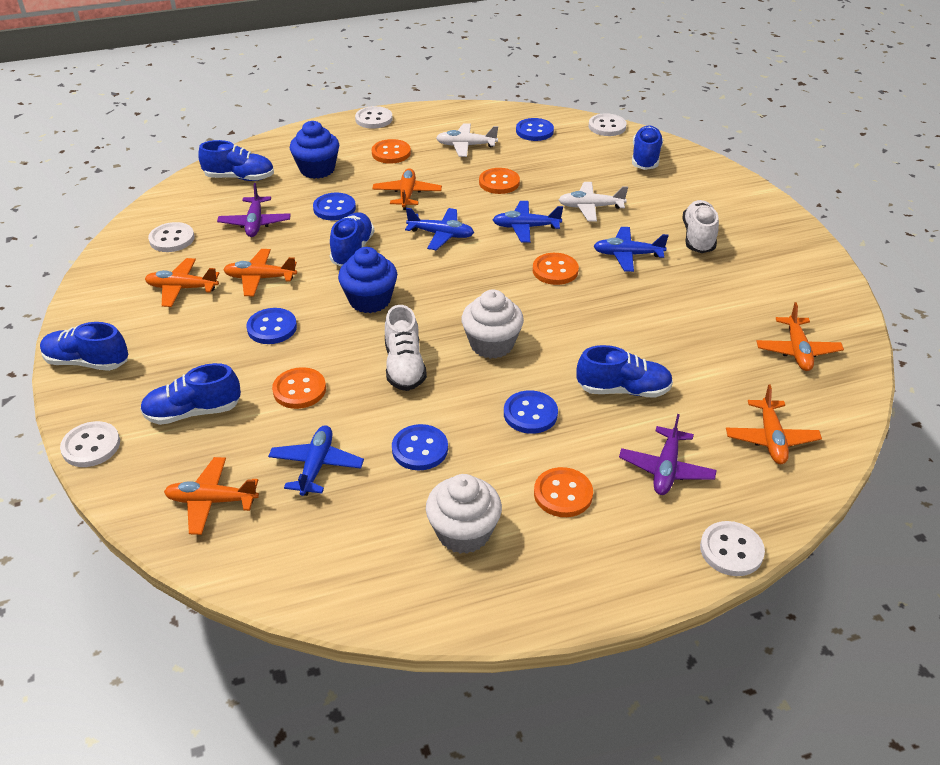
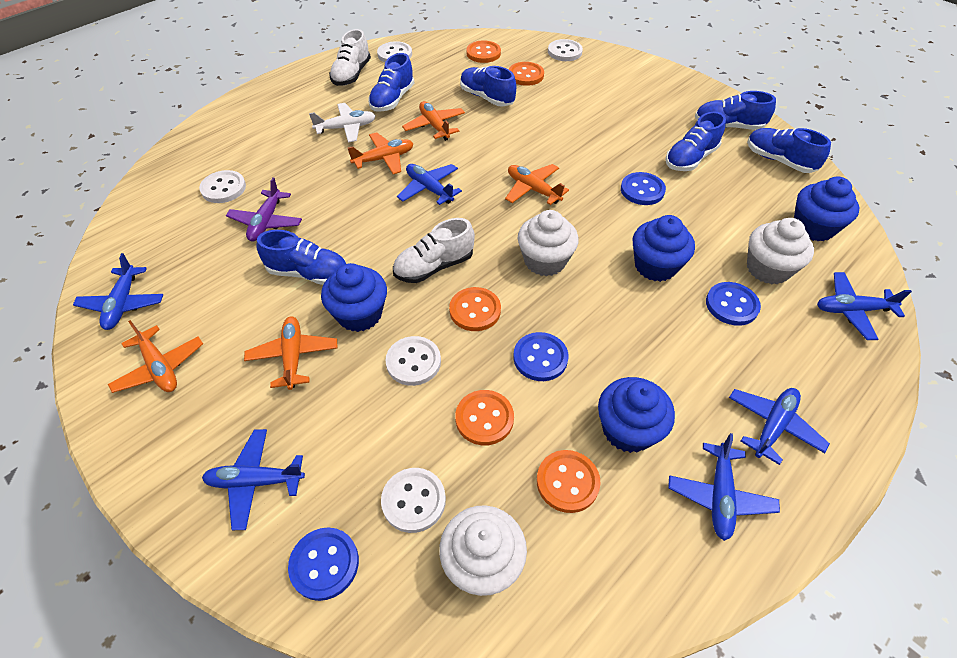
blue button: 5 -> 4
blue cupcake: 2 -> 4
blue plane: 4 -> 6
orange plane: 6 -> 5
purple plane: 2 -> 1
white cupcake: 2 -> 3
white plane: 2 -> 1

